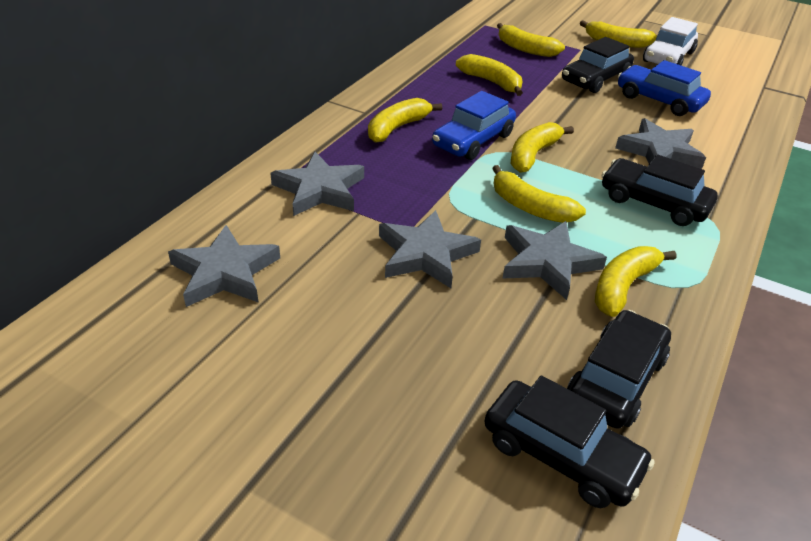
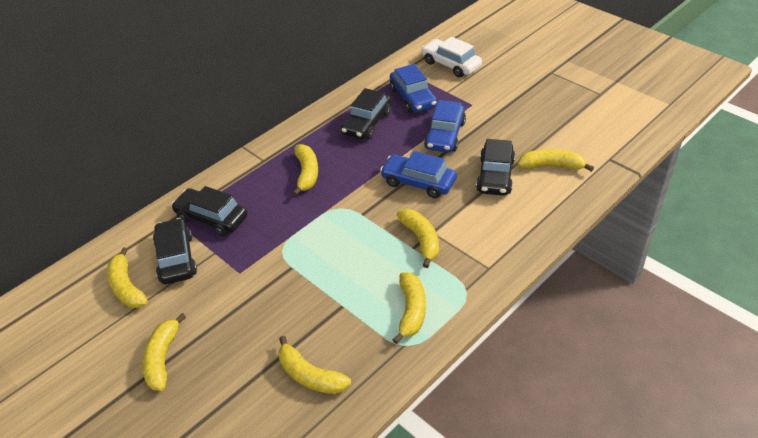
blue car: 2 -> 3
grey star: 5 -> 0

